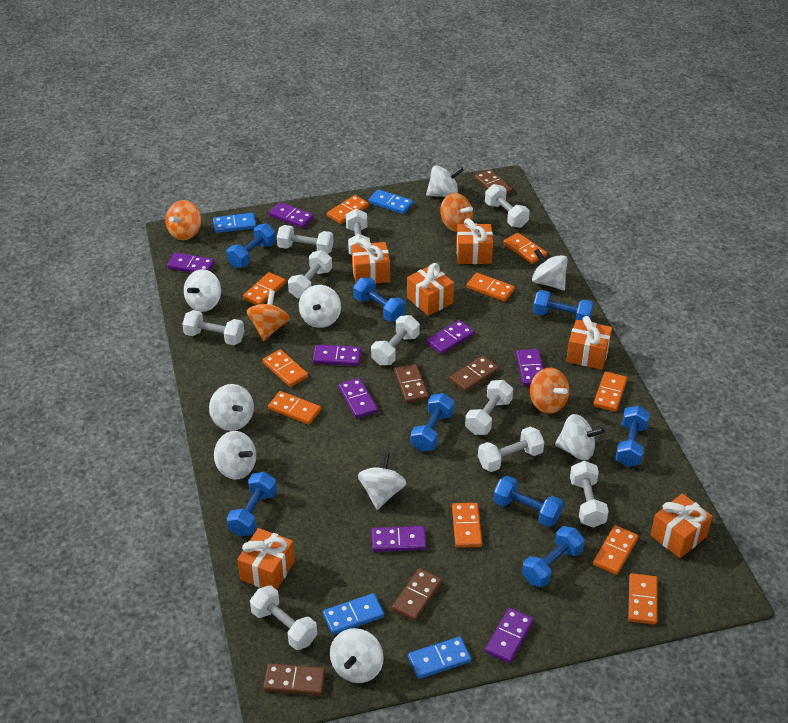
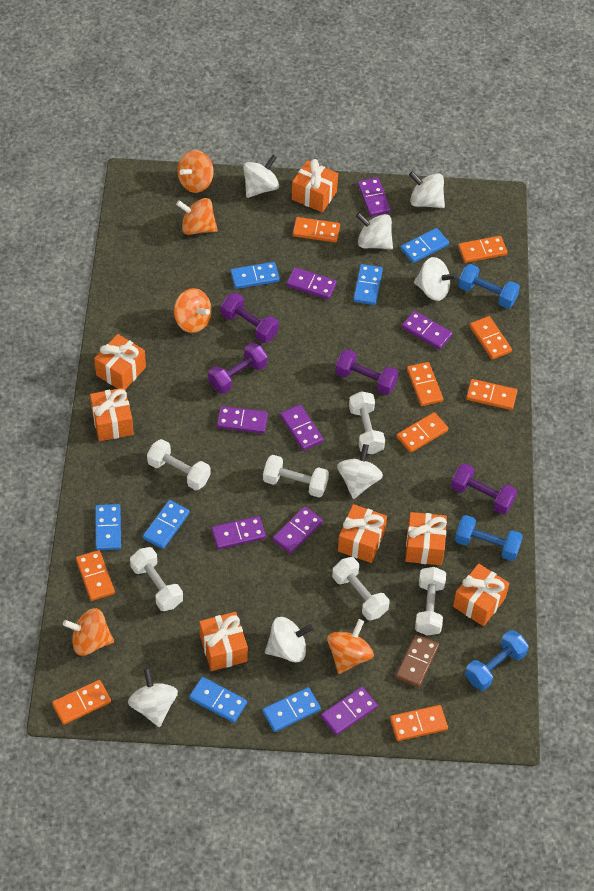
blue domino: 4 -> 7
blue dumbbell: 8 -> 3
brown domino: 5 -> 1
orange domino: 10 -> 9
orange gift: 6 -> 7
orange spinning top: 4 -> 5
purple dumbbell: 0 -> 4
white dumbbell: 10 -> 6
white spinning top: 9 -> 7

